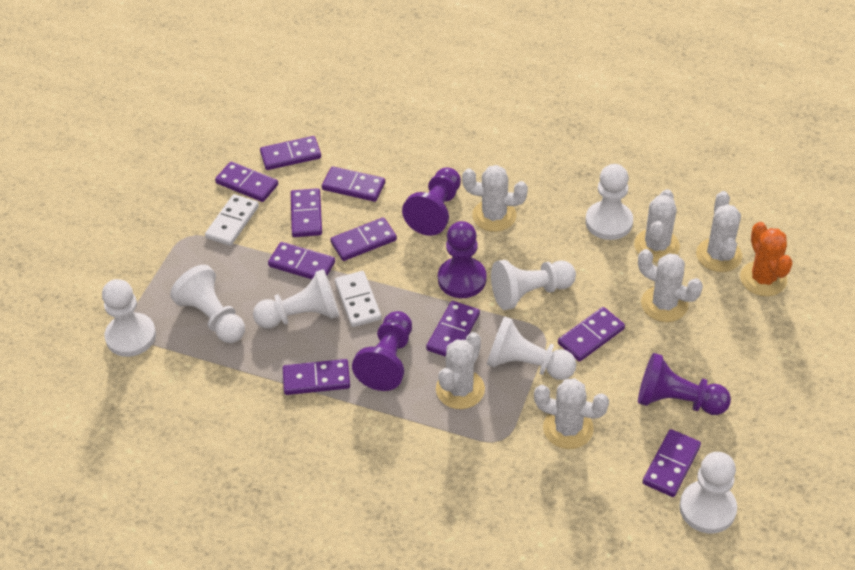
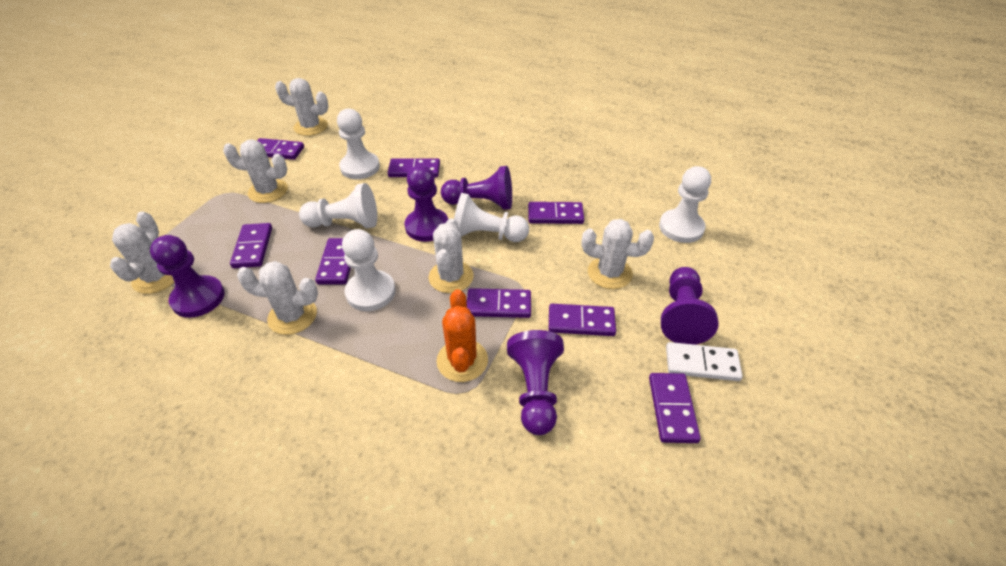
purple domino: 10 -> 8
purple pawn: 4 -> 5
white domino: 2 -> 1
white pawn: 7 -> 5

